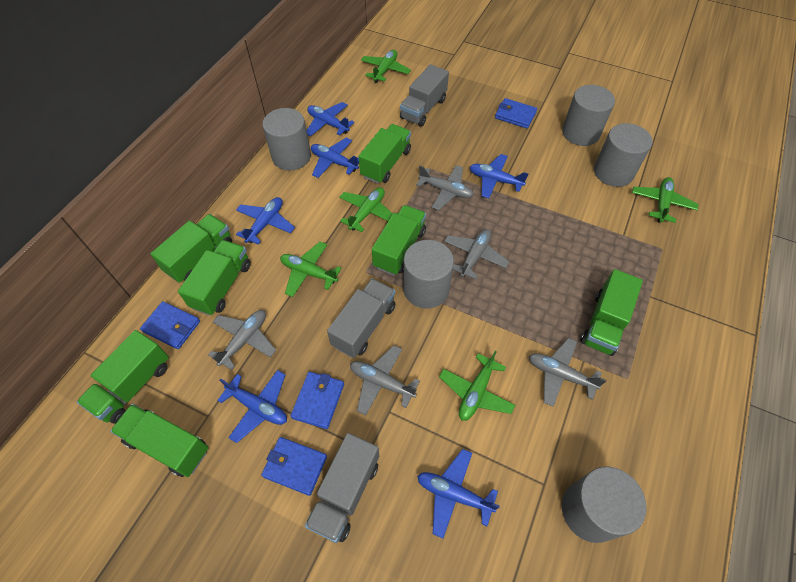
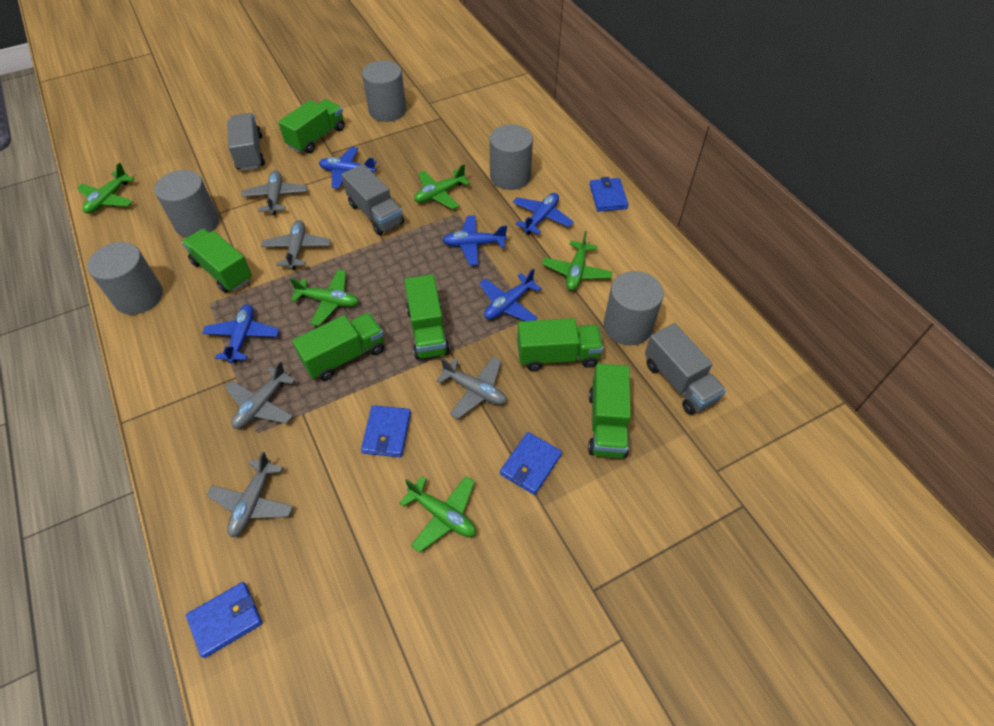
blue plane: 6 -> 5
green truck: 7 -> 6

